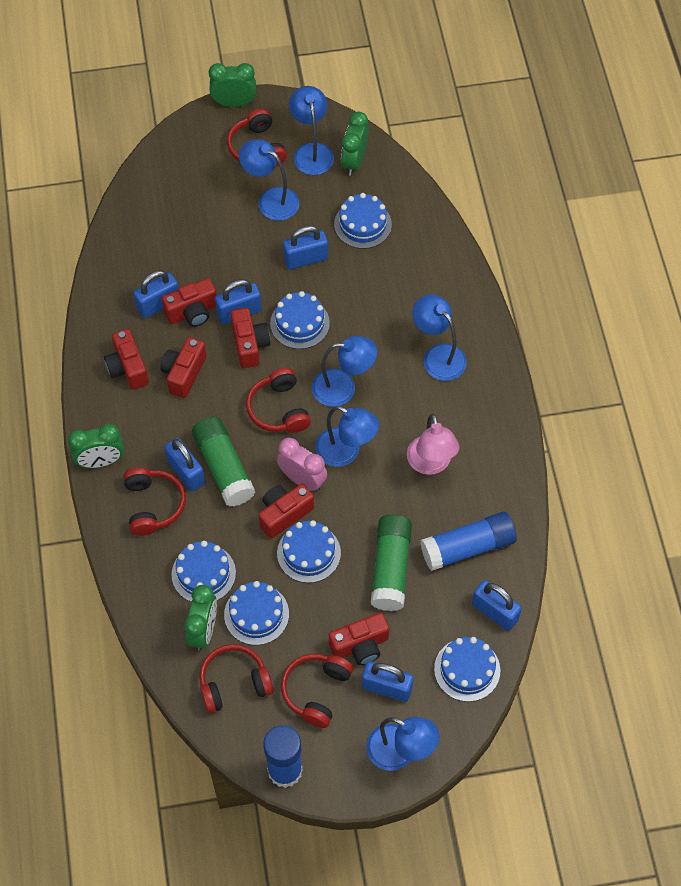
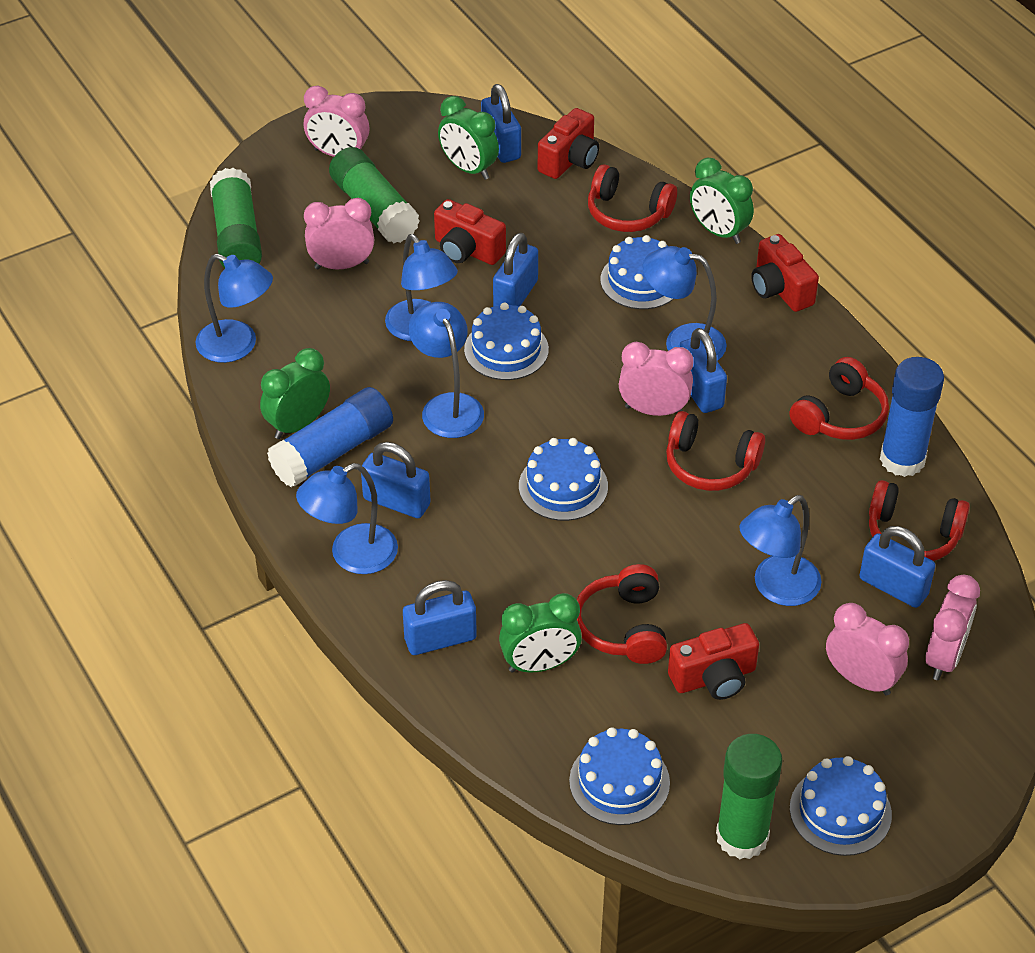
blue cake: 6 -> 5
green glue stick: 2 -> 3
pink clock: 1 -> 5
pink lamp: 1 -> 0
red camera: 6 -> 4

